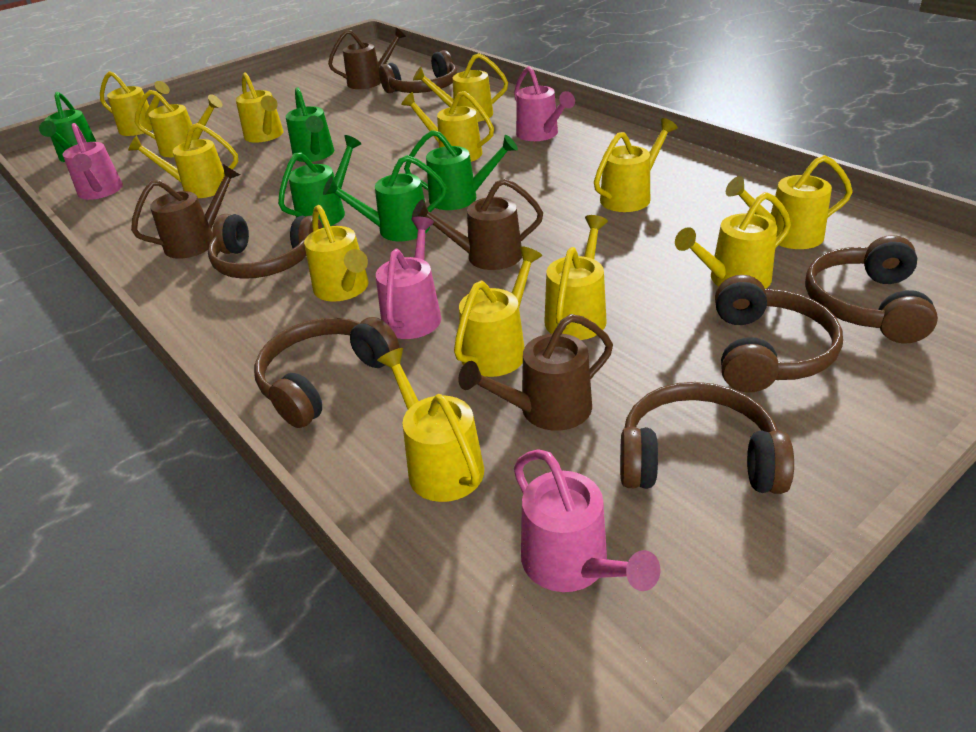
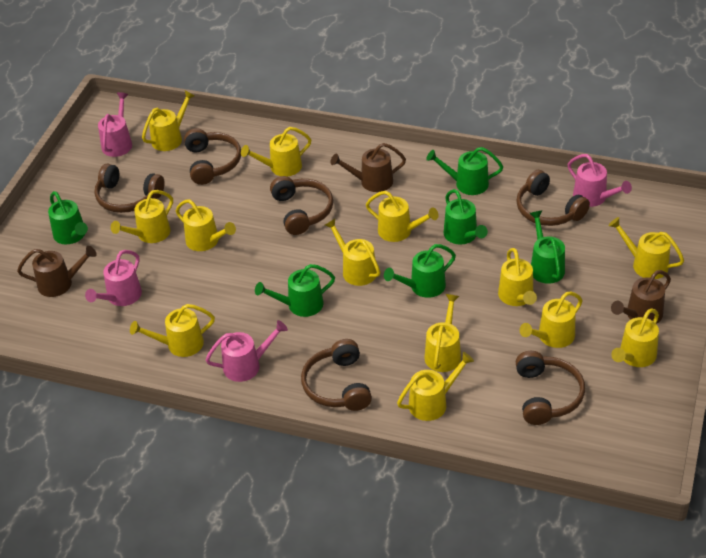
brown watering can: 4 -> 3
green watering can: 5 -> 6

